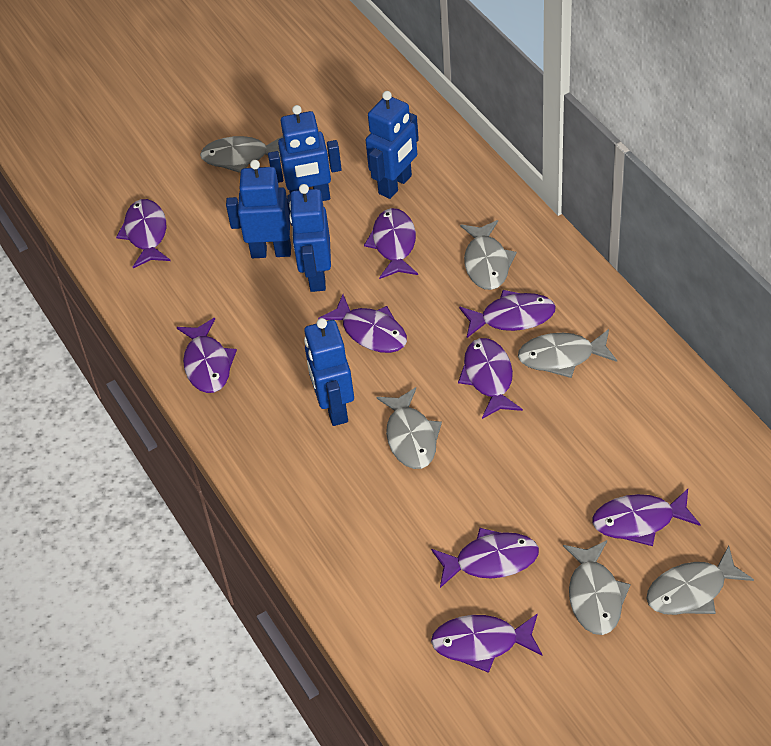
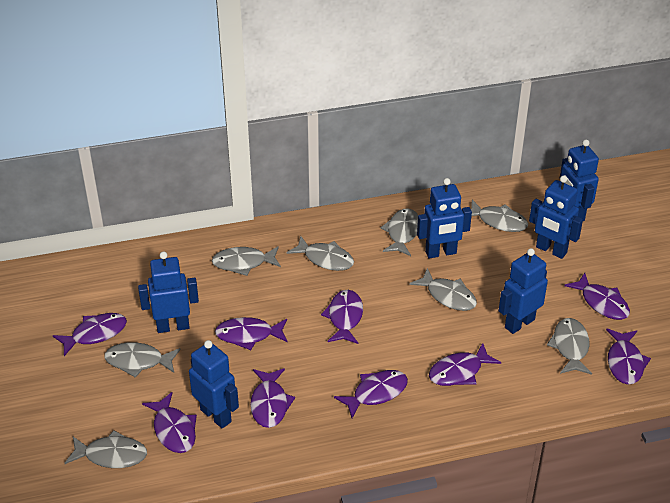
blue robot: 5 -> 6
grey fish: 6 -> 8

